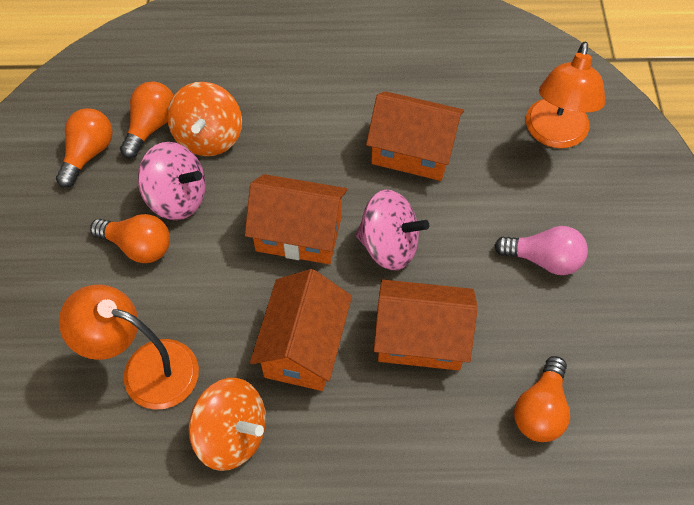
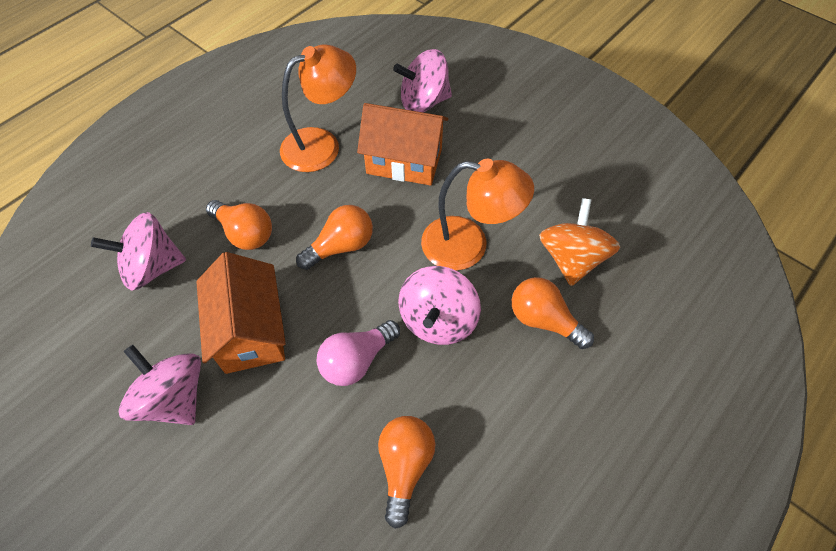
orange house: 4 -> 2
orange spinning top: 2 -> 1
pink spinning top: 2 -> 4

